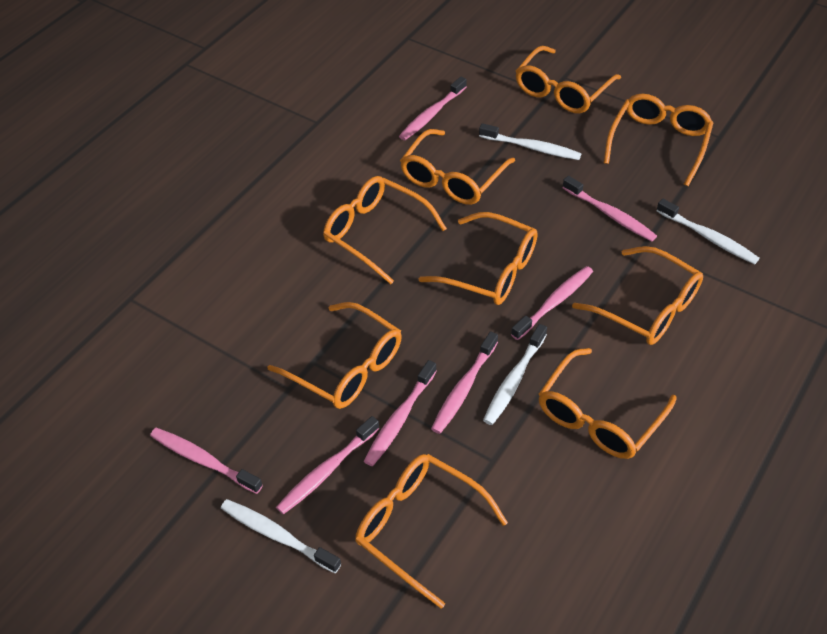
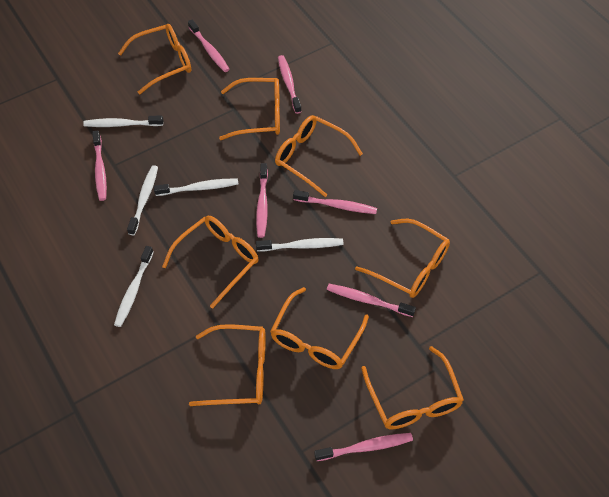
orange glasses: 9 -> 8
white toothbrush: 4 -> 5

